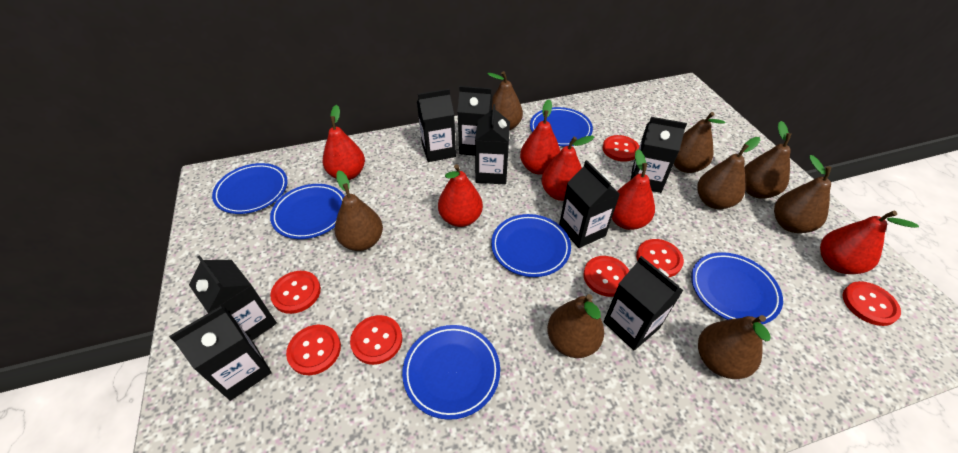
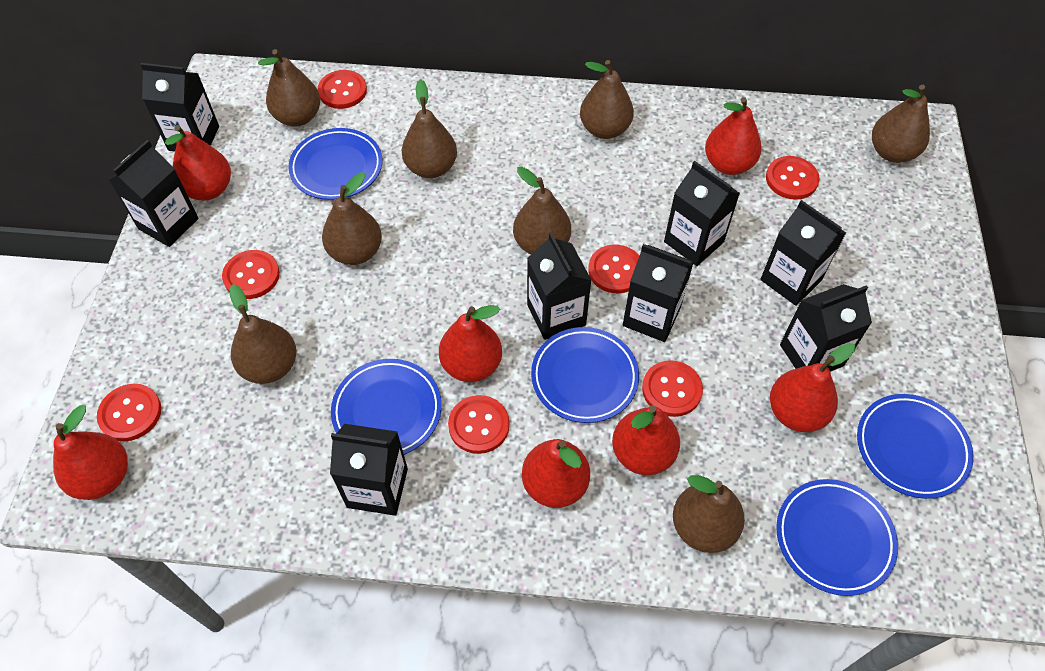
blue plate: 6 -> 5
red pear: 6 -> 7

